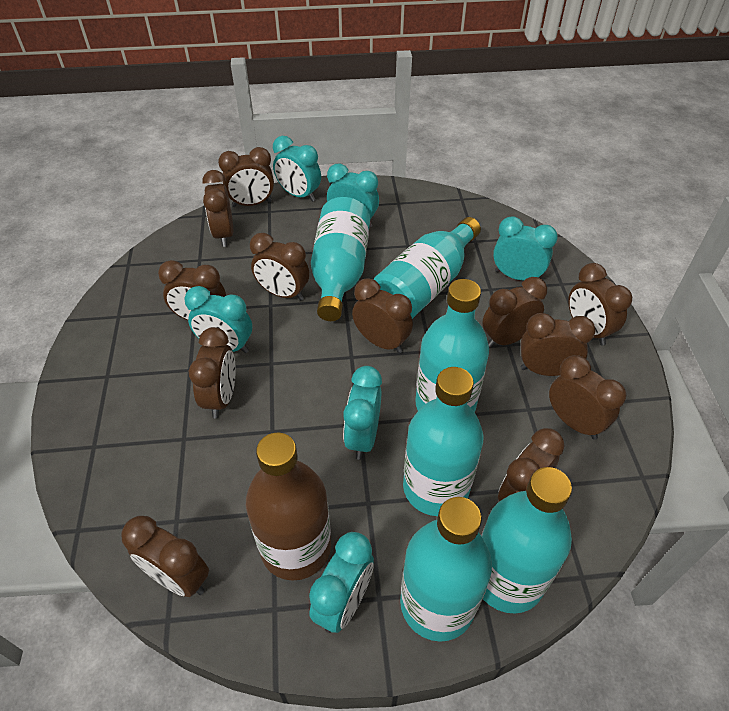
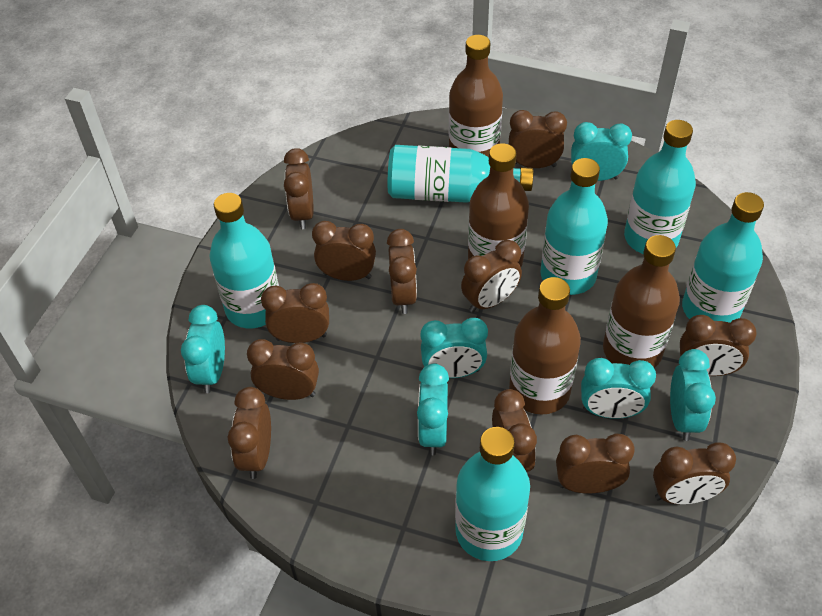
brown bottle: 1 -> 4

